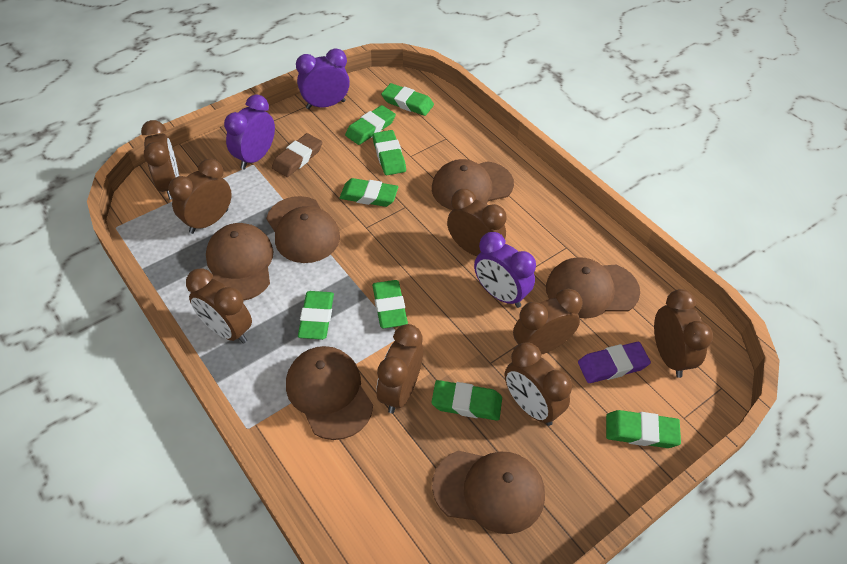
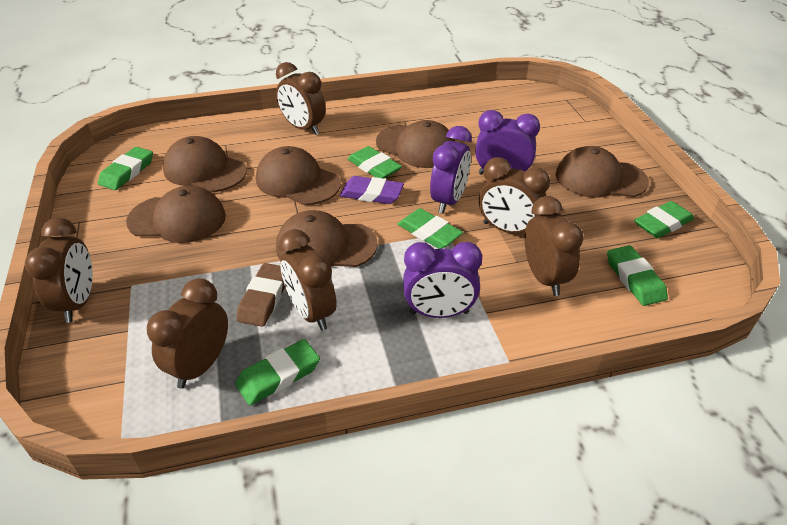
brown clock: 8 -> 6
green eraser: 8 -> 6

